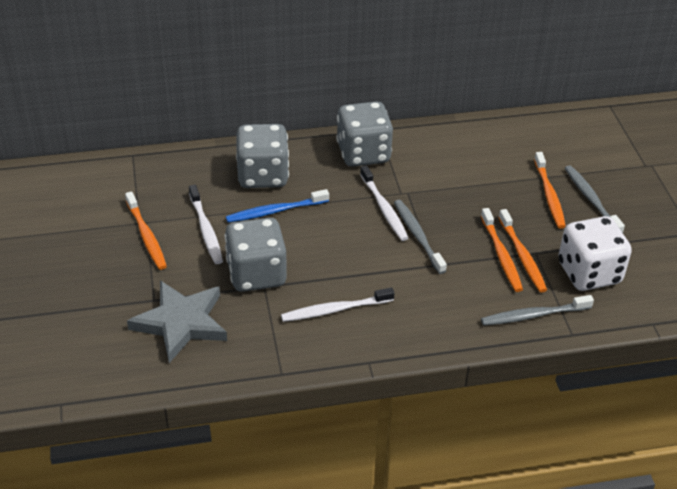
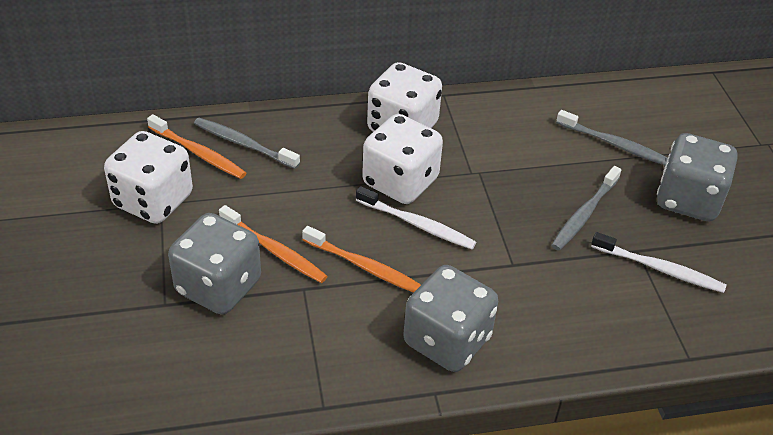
blue toothbrush: 1 -> 0
grey star: 1 -> 0
orange toothbrush: 4 -> 3
white dice: 1 -> 3
white toothbrush: 3 -> 2

